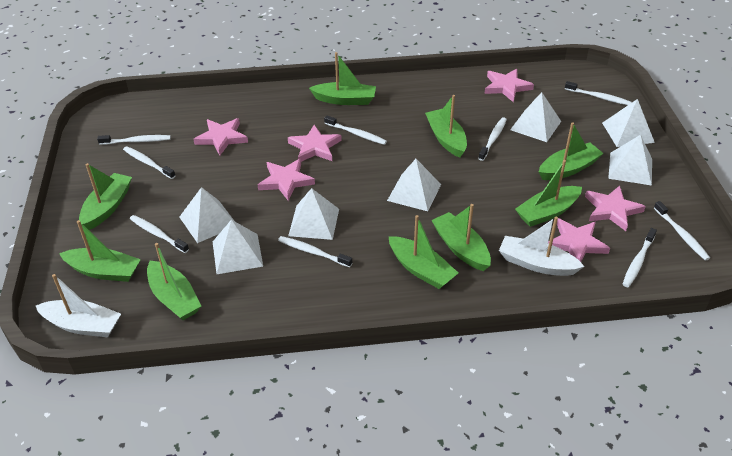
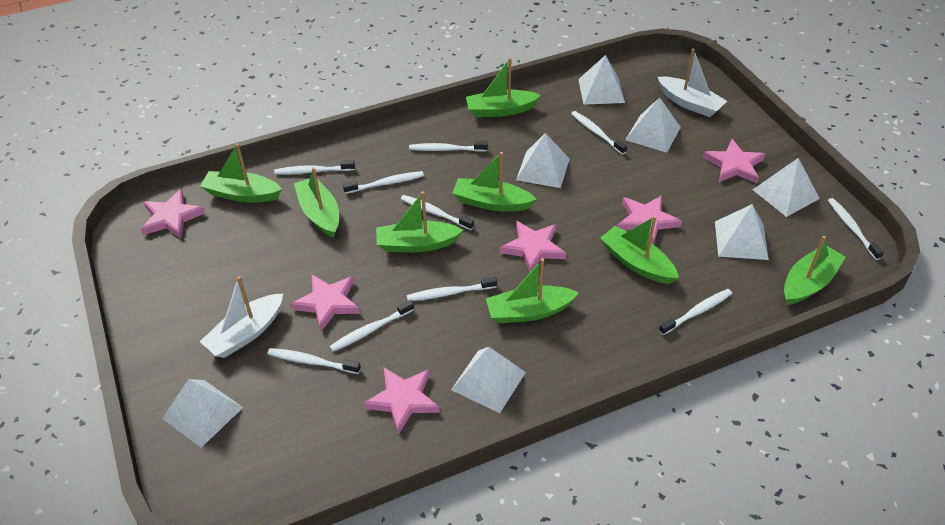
green boat: 9 -> 8
white toothbrush: 9 -> 10

